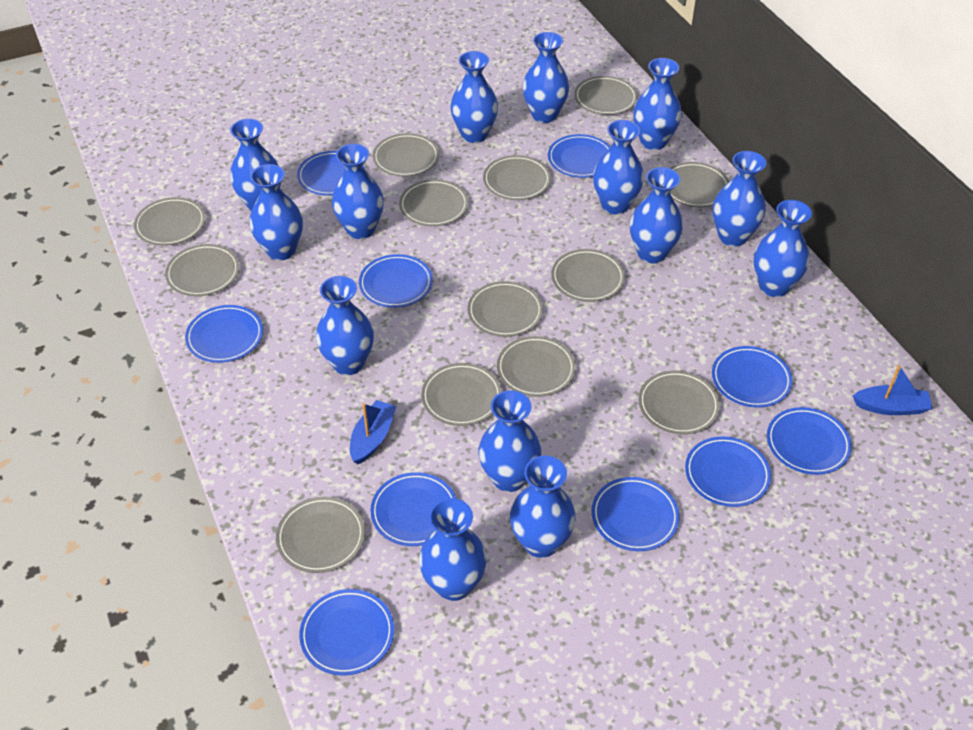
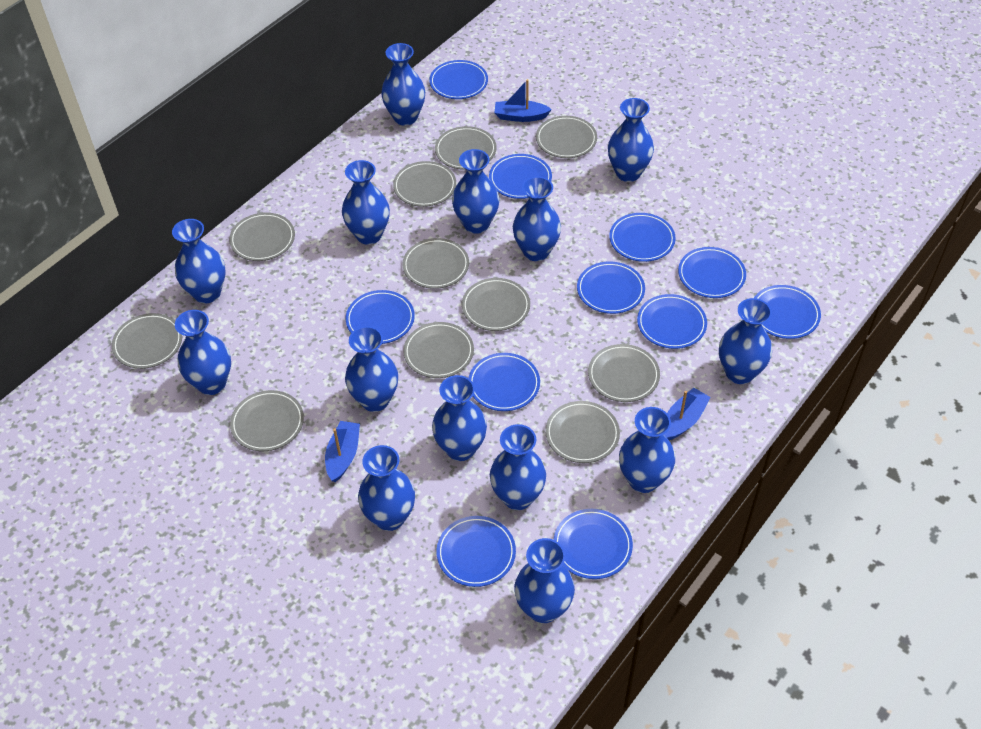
blue boat: 2 -> 3
blue plate: 10 -> 11
grey plate: 13 -> 11

